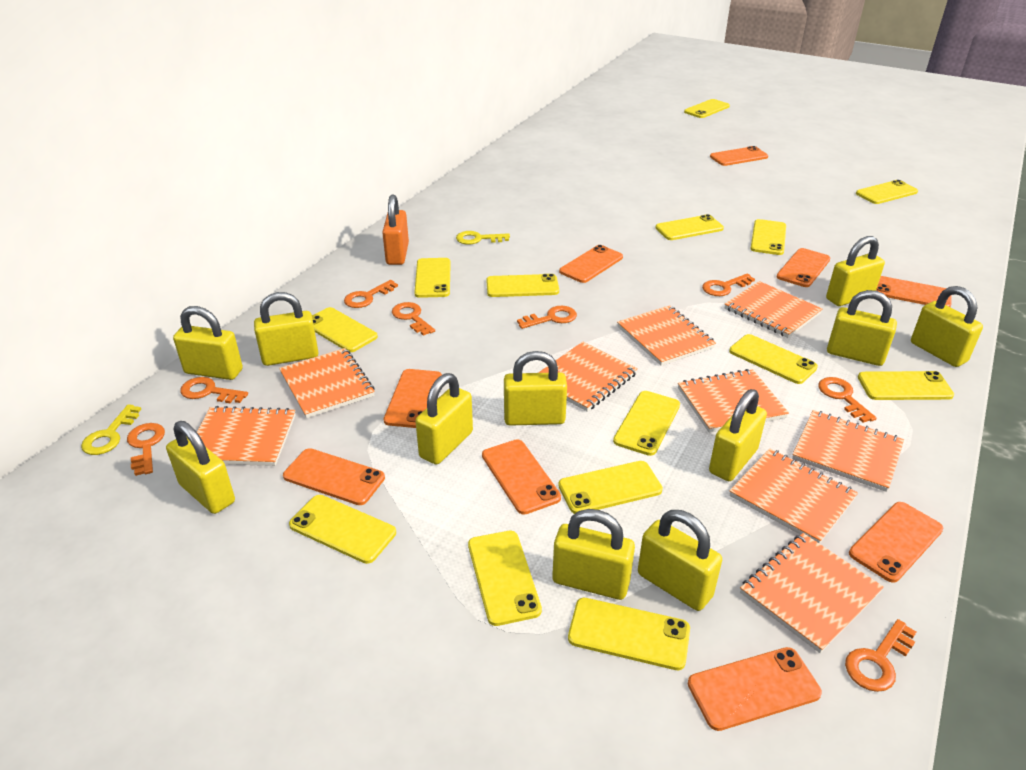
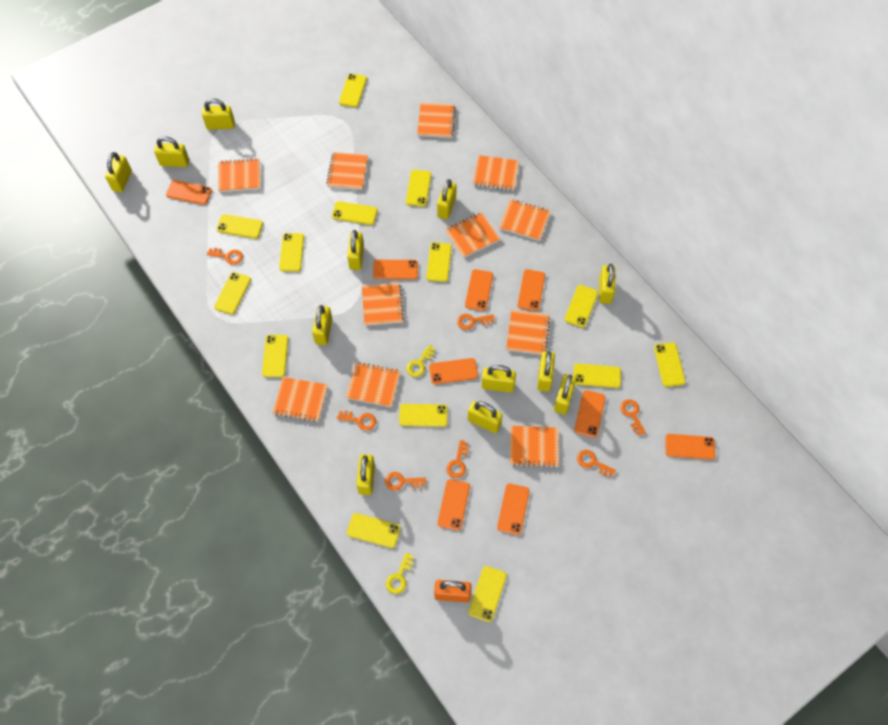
orange key: 8 -> 7
orange notebook: 9 -> 11
yellow padlock: 11 -> 12

